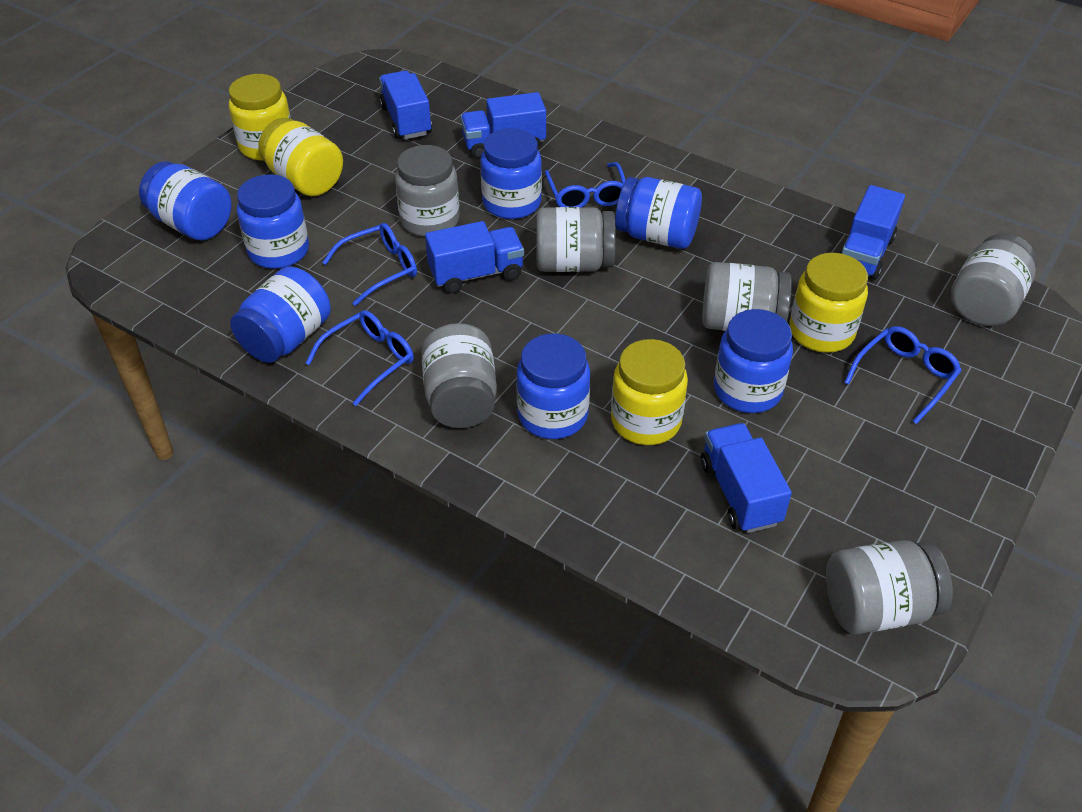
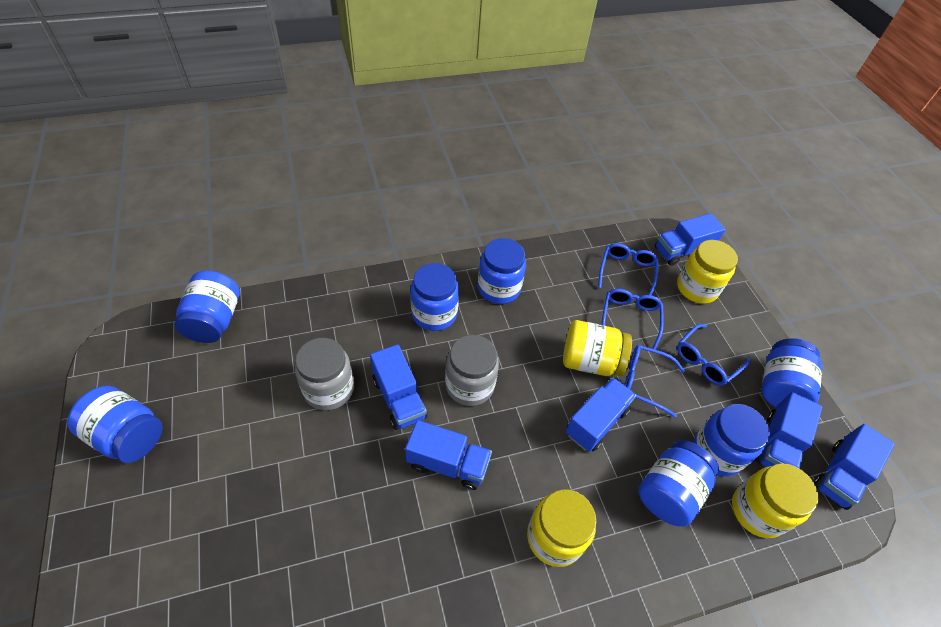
blue truck: 5 -> 6
grey jar: 6 -> 2

